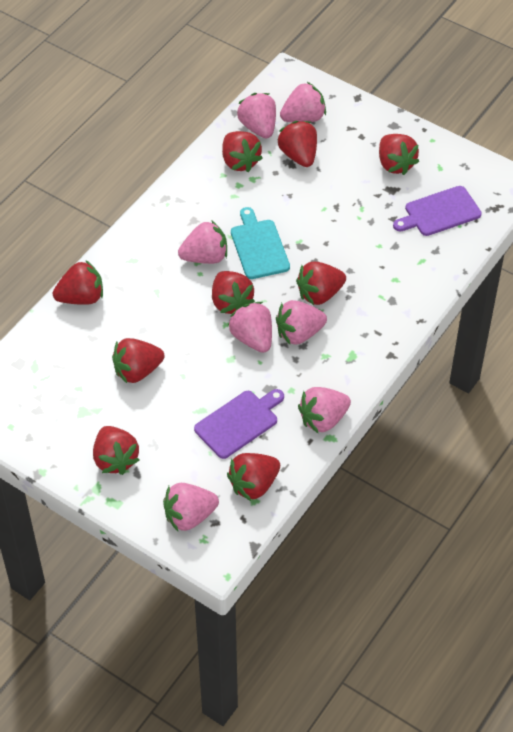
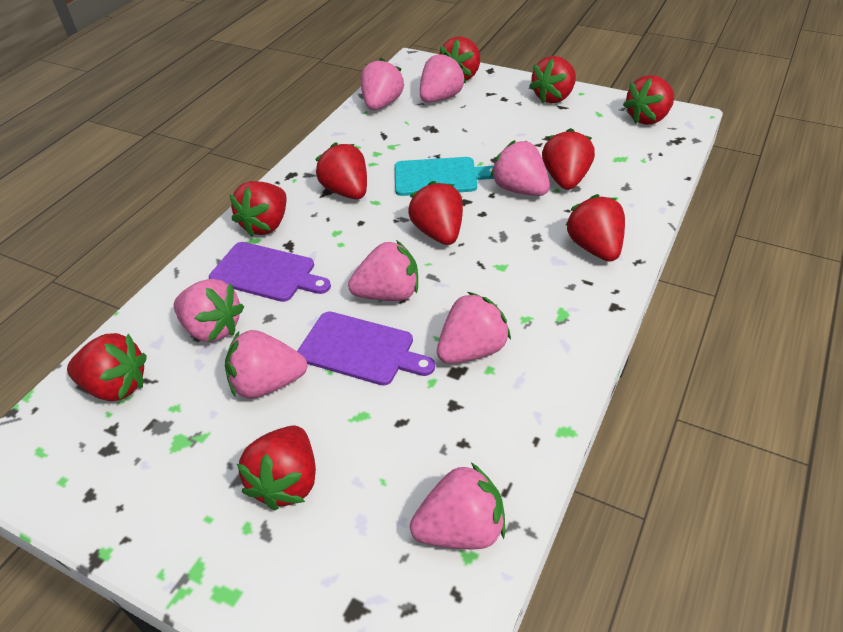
pink strawberry: 7 -> 8
red strawberry: 9 -> 10

